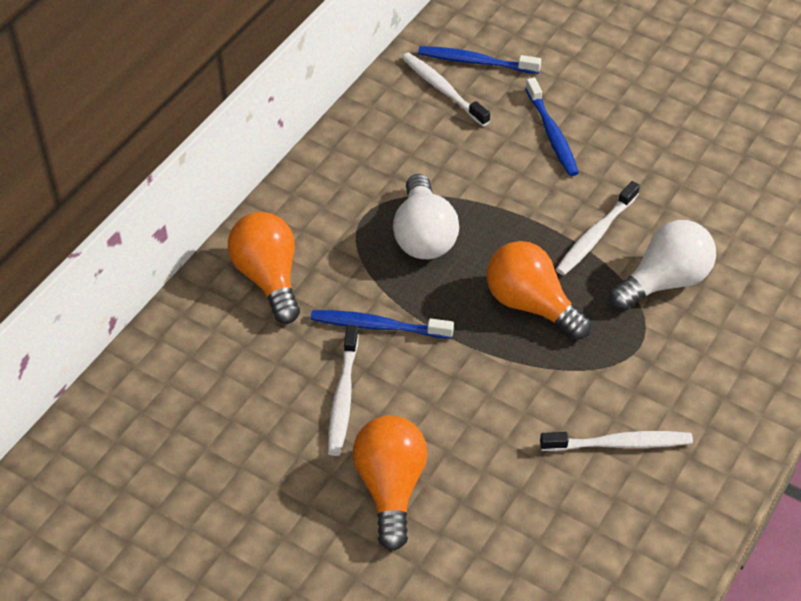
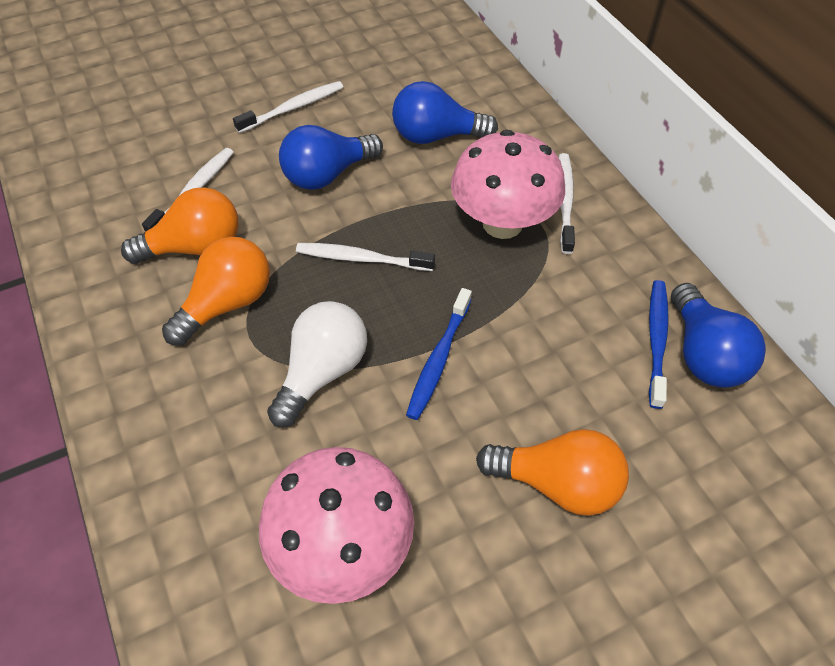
blue light bulb: 0 -> 3
blue toothbrush: 3 -> 2
pink mushroom: 0 -> 2
white light bulb: 2 -> 1

